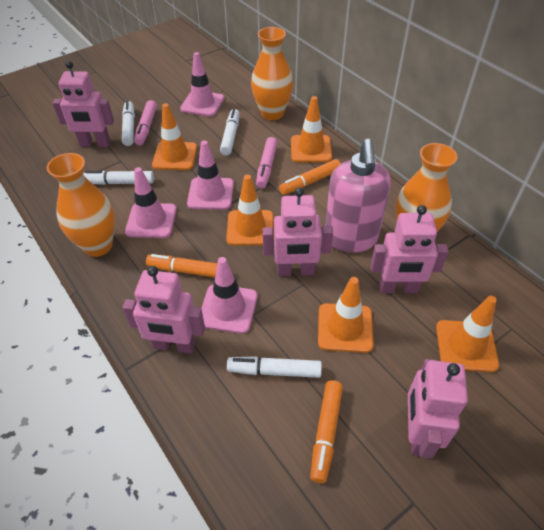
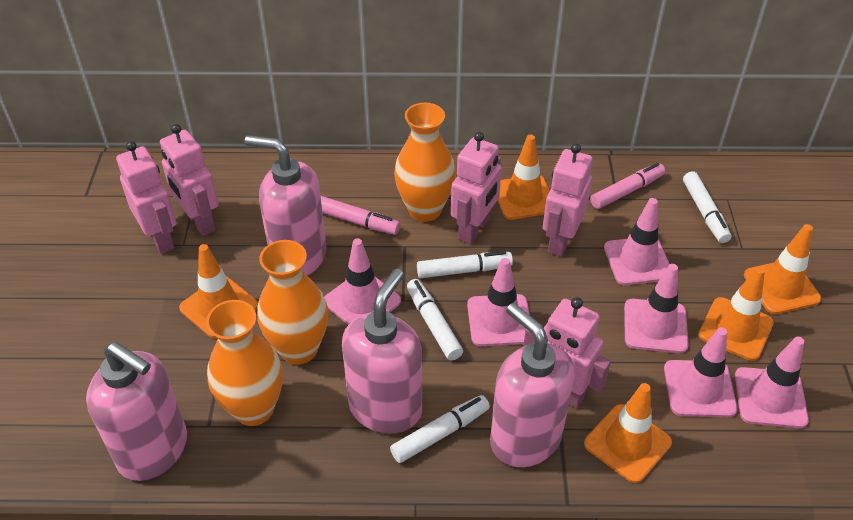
orange marker: 3 -> 0
pink soap dispenser: 1 -> 4
pink traffic cone: 4 -> 6

